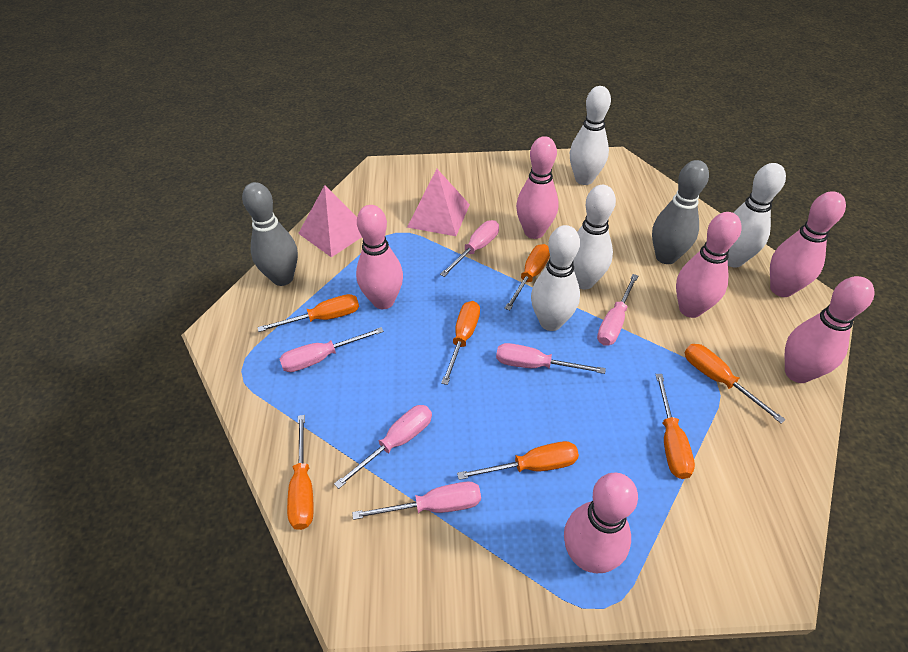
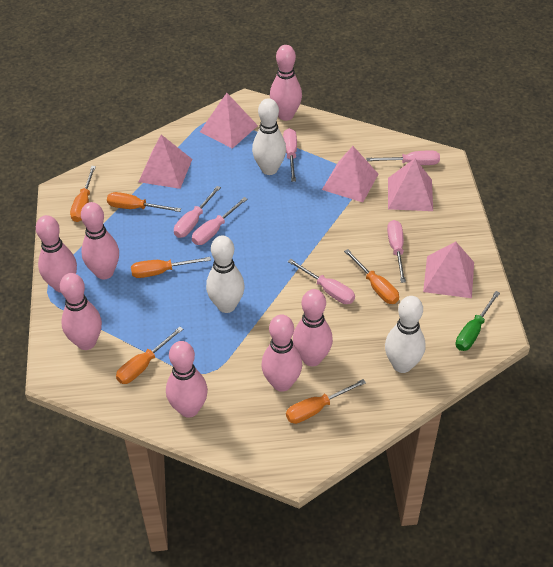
green screwdriver: 0 -> 1
grey bowling pin: 2 -> 0
orange screwdriver: 7 -> 6
pink bowling pin: 6 -> 7
pink pyramid: 2 -> 5
white bowling pin: 4 -> 3

